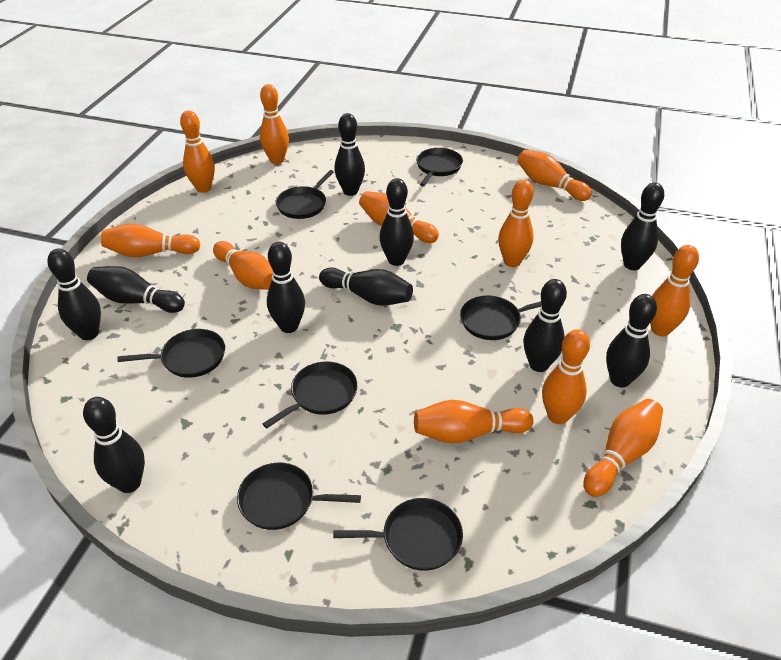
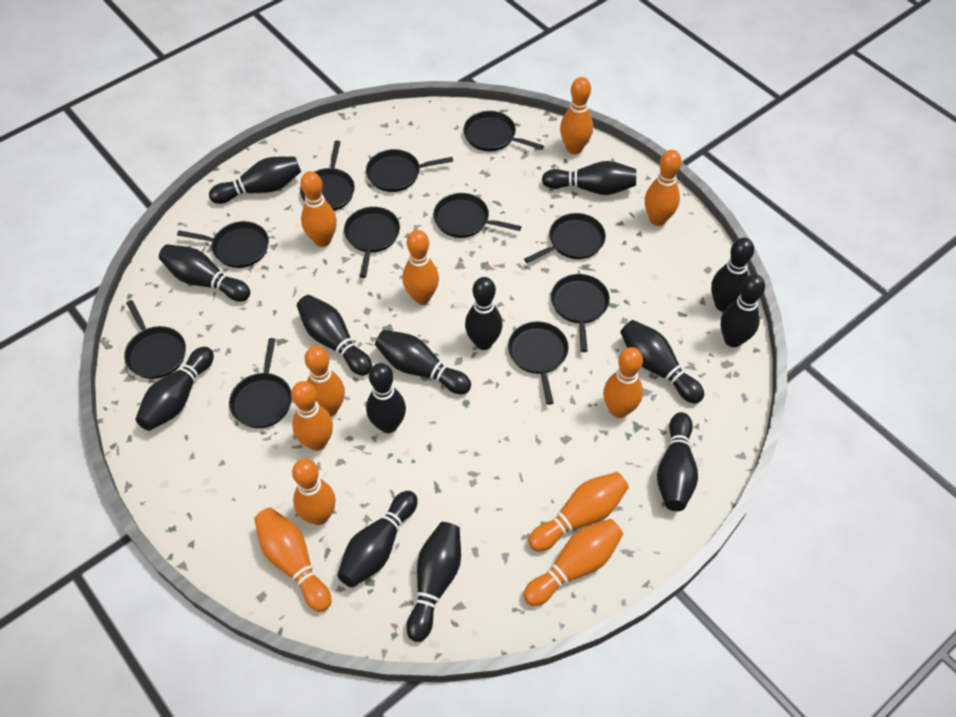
black bowling pin: 10 -> 14
black pan: 7 -> 11

